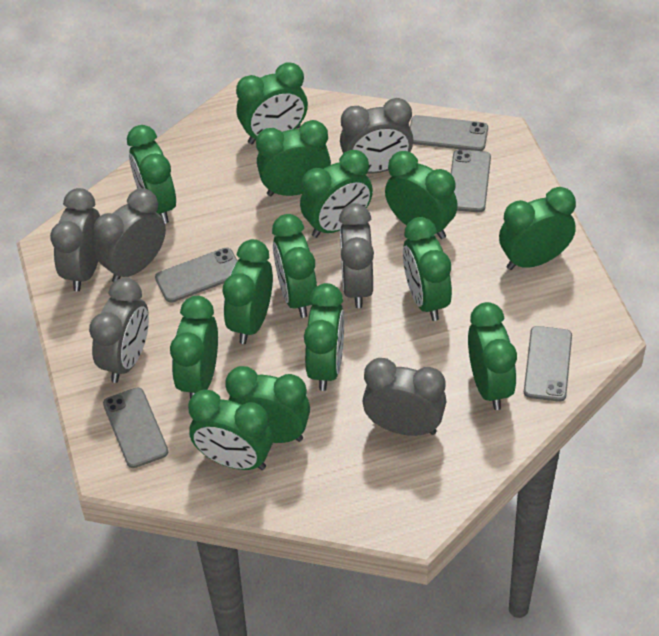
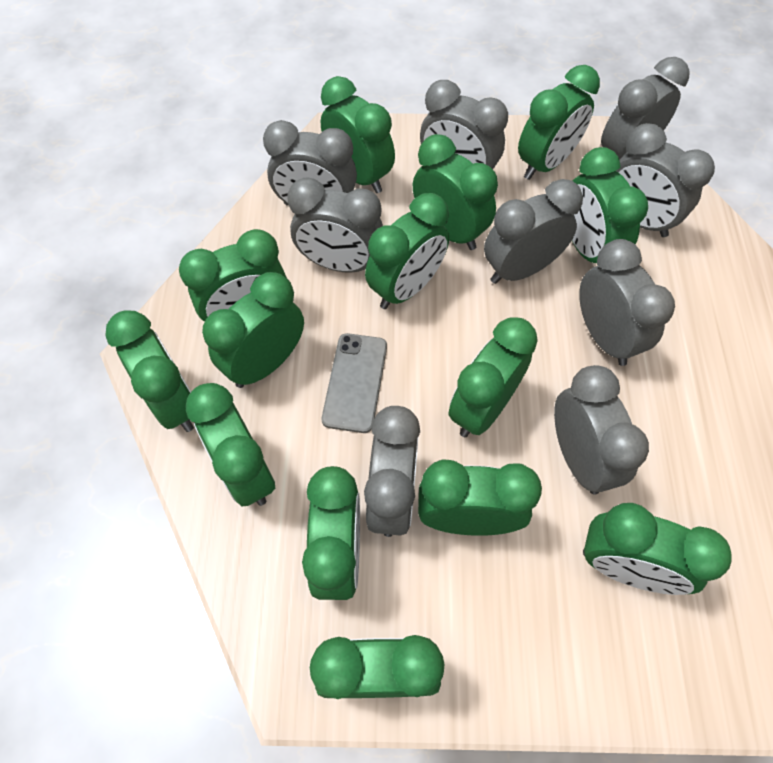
grey clock: 6 -> 9
grey phone: 5 -> 1

